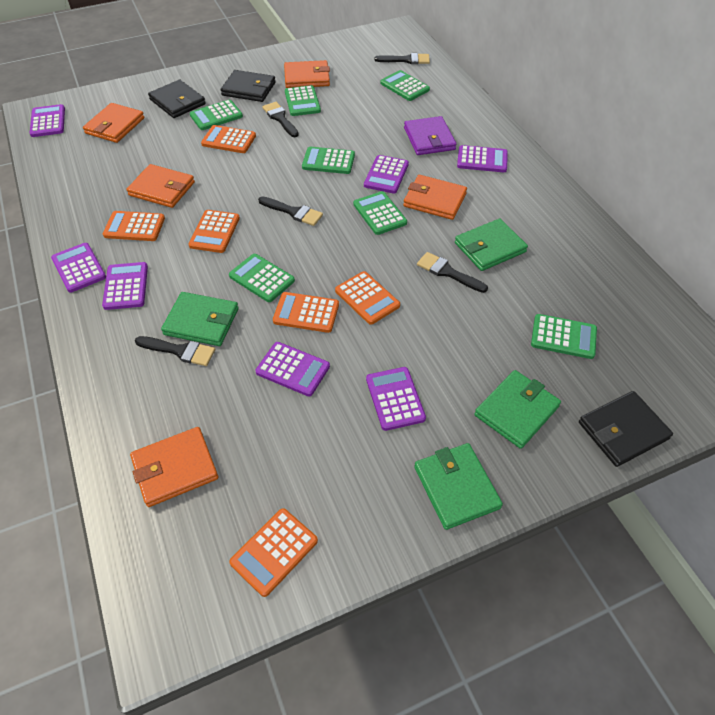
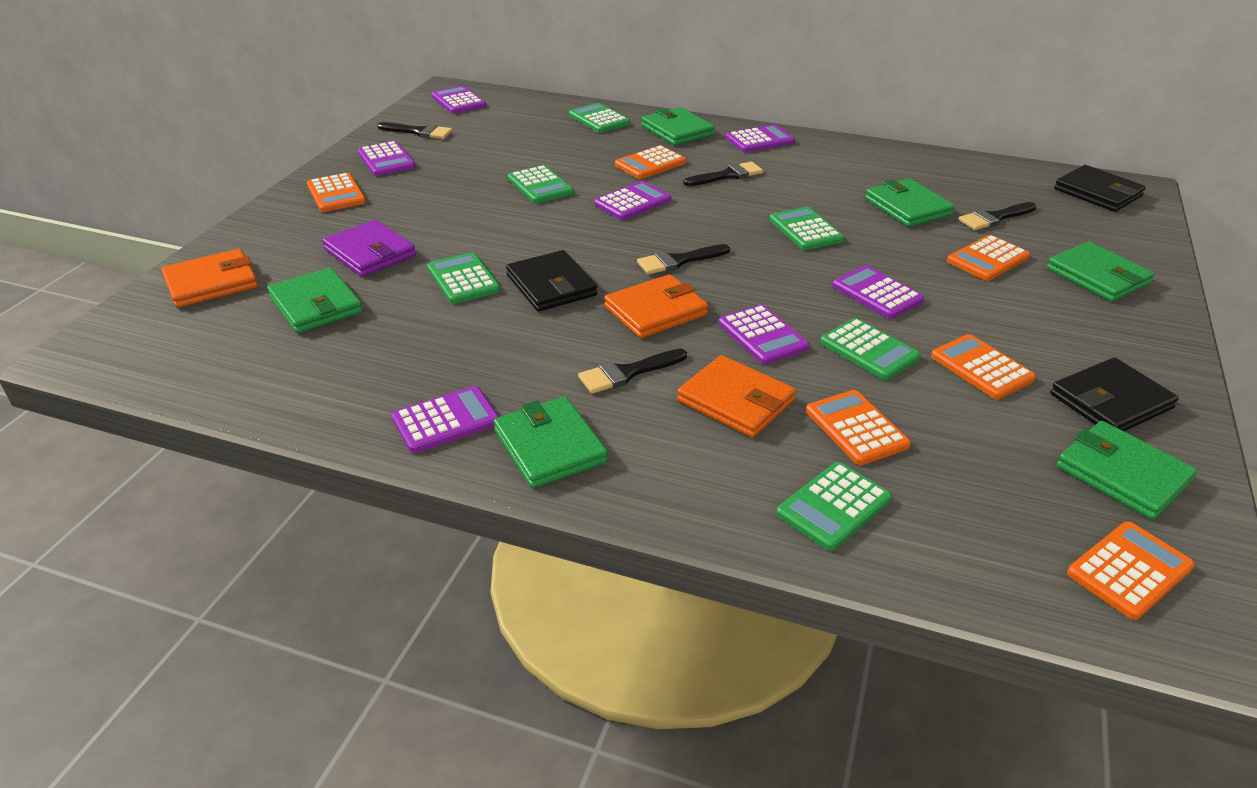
green calculator: 7 -> 6
green wallet: 4 -> 6
orange wallet: 5 -> 3

